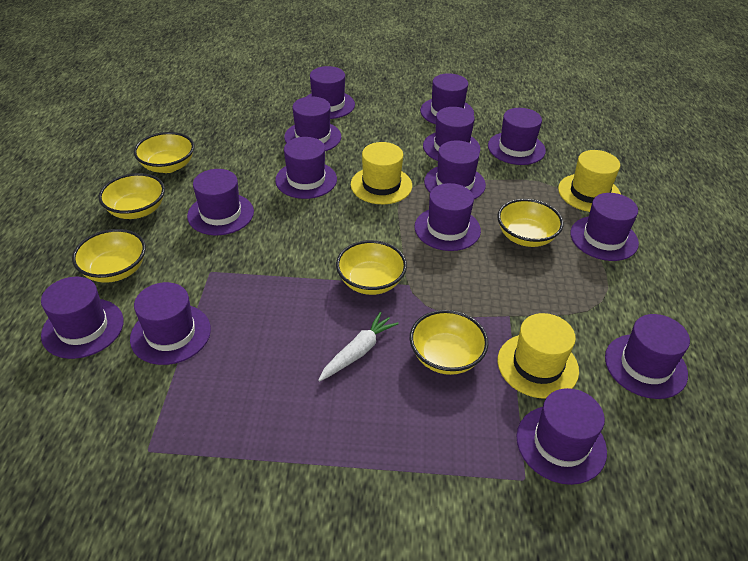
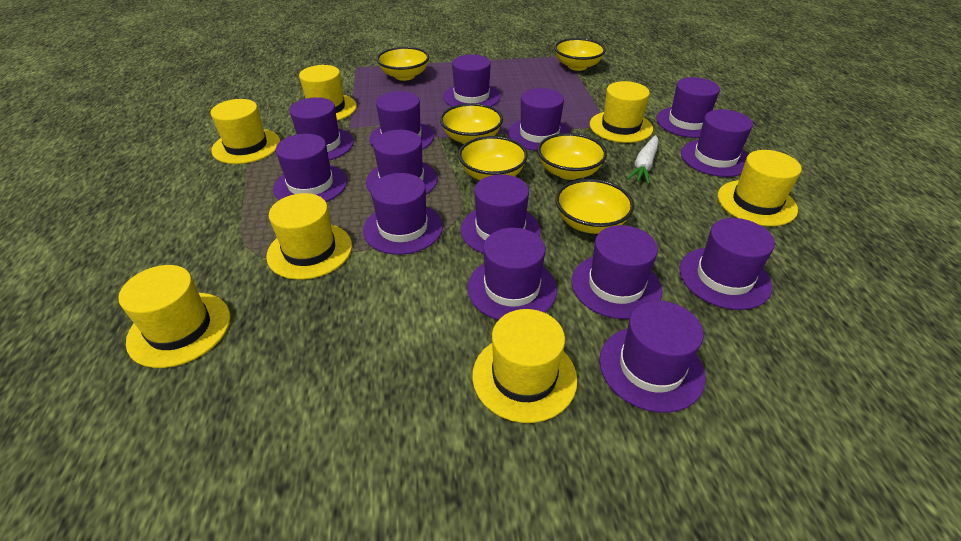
yellow hat: 3 -> 7

